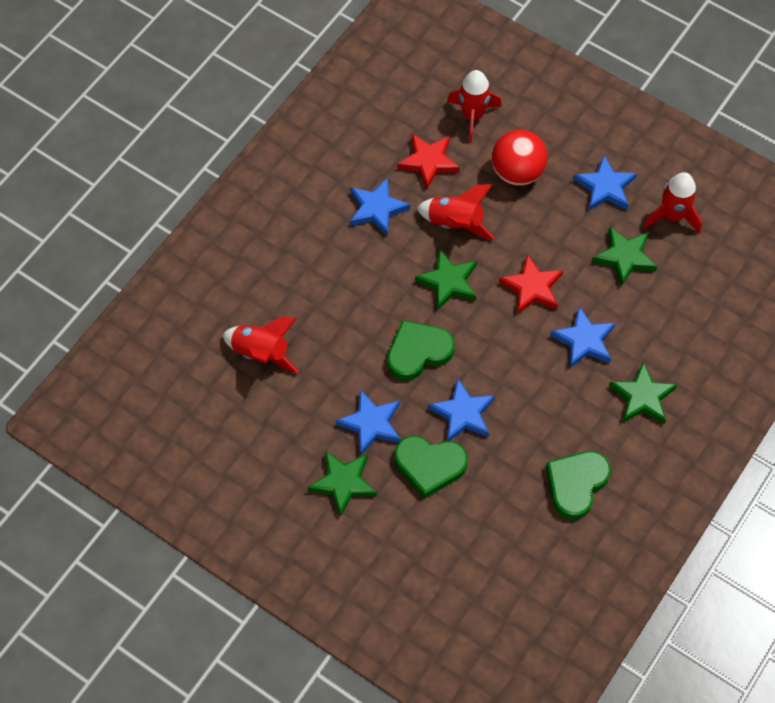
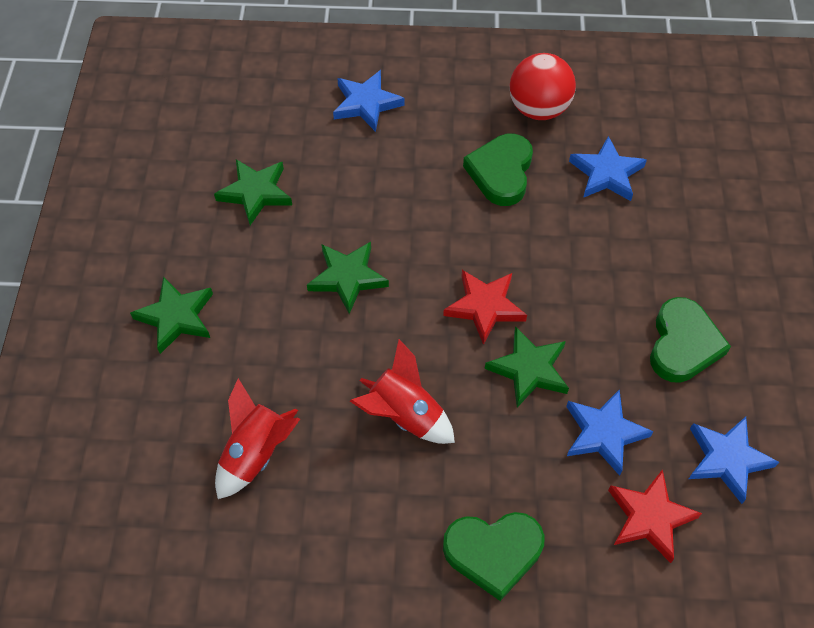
blue star: 5 -> 4
red rocket: 4 -> 2

